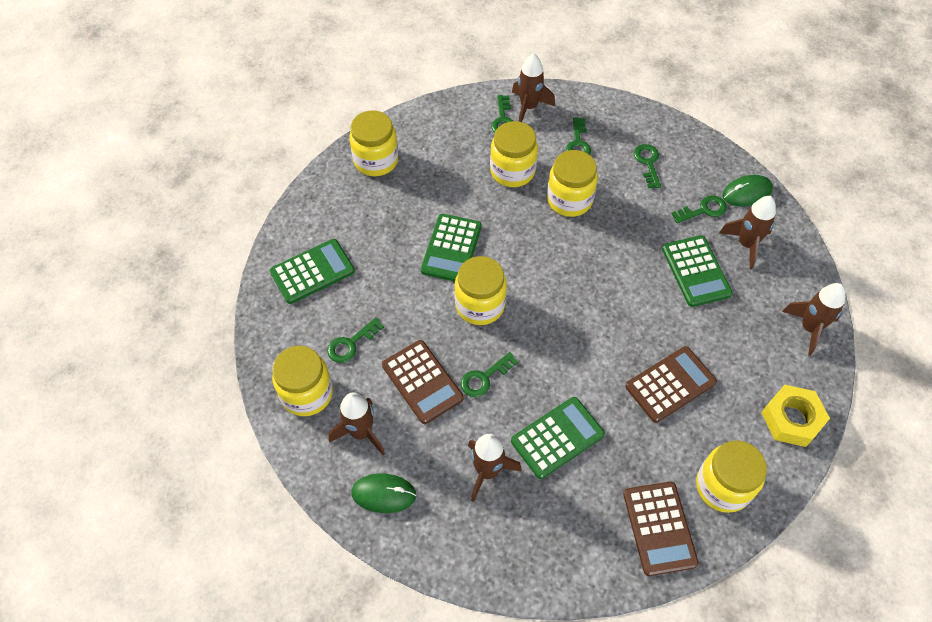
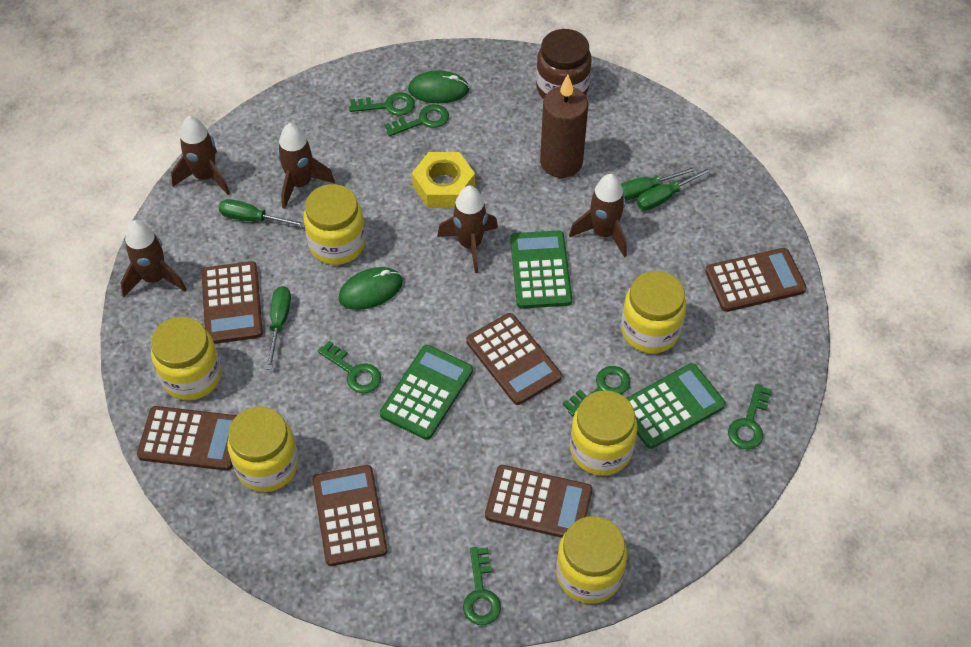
brown calculator: 3 -> 6
brown candle: 0 -> 1
brown jar: 0 -> 1
green calculator: 4 -> 3
green screwdriver: 0 -> 4

